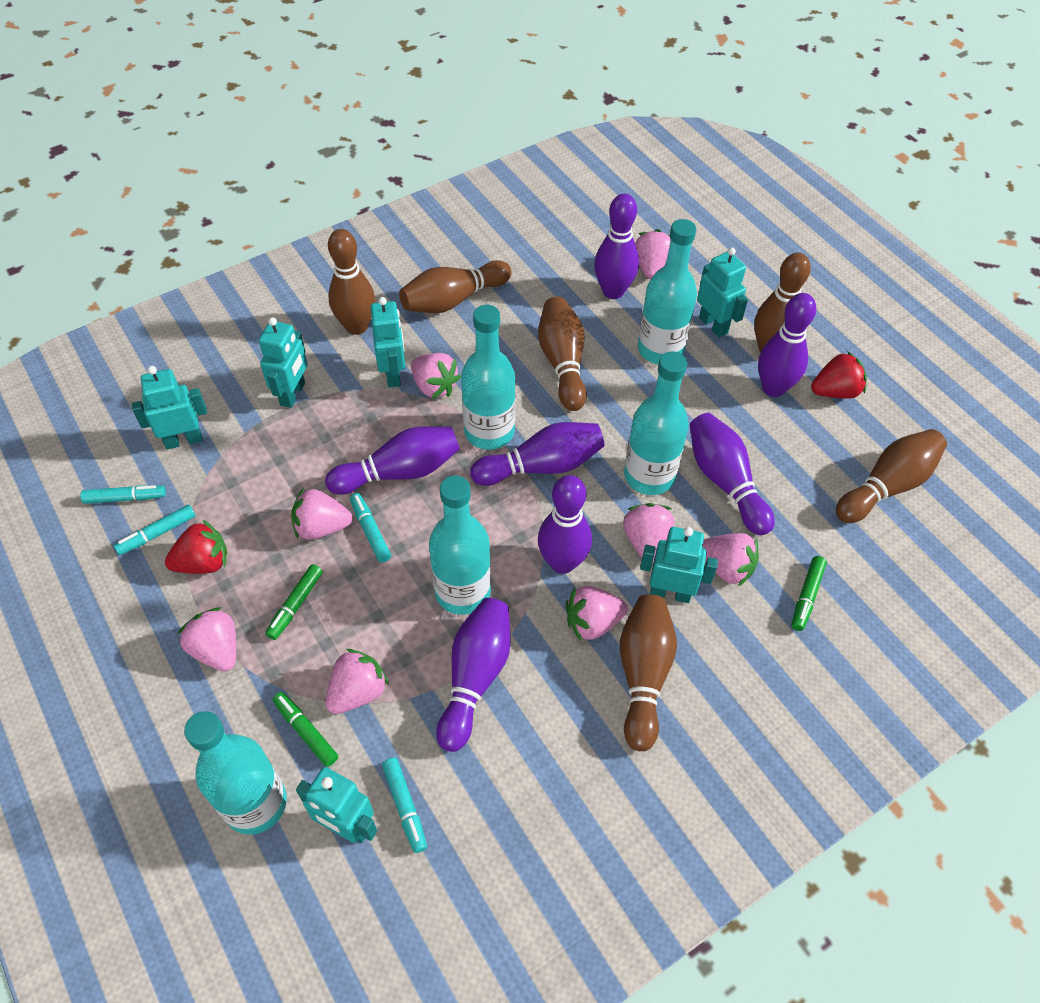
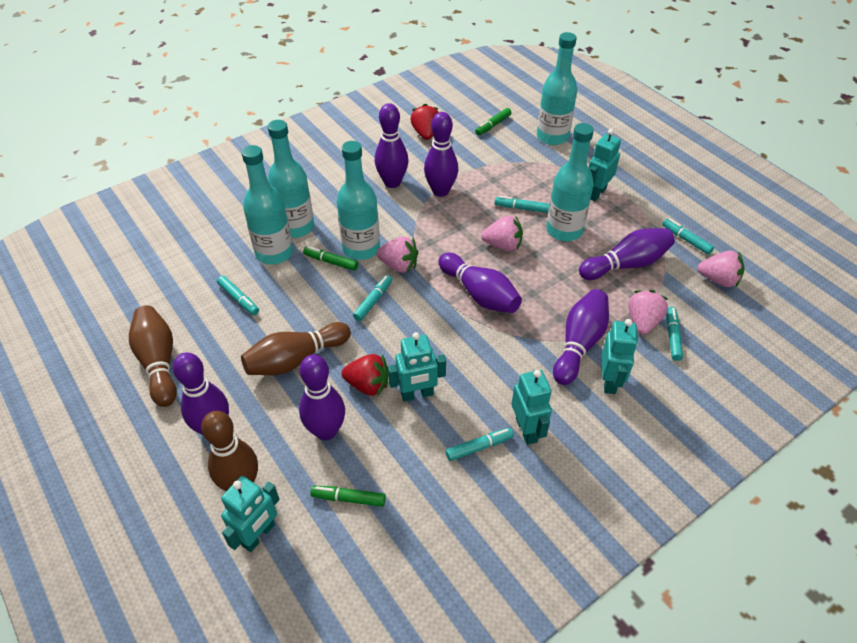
brown bowling pin: 6 -> 3
pink strawberry: 8 -> 4
turquoise marker: 4 -> 6
turquoise robot: 6 -> 5

